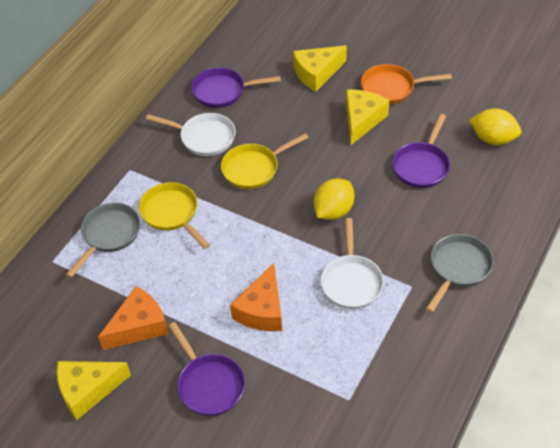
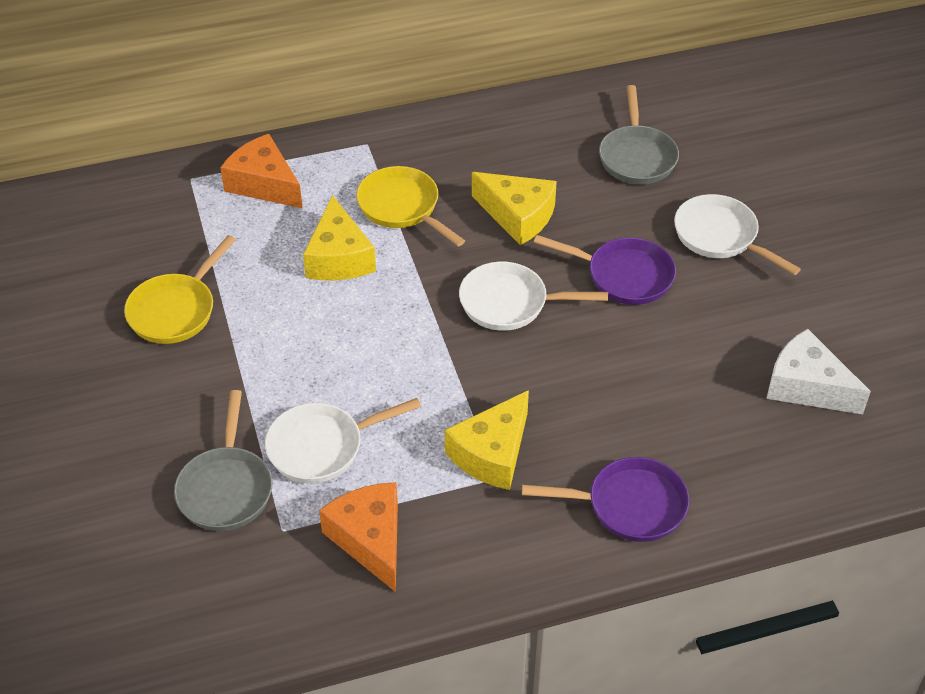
orange pan: 1 -> 0
purple pan: 3 -> 2
white cheese: 0 -> 1
white pan: 2 -> 3
yellow lemon: 2 -> 0

